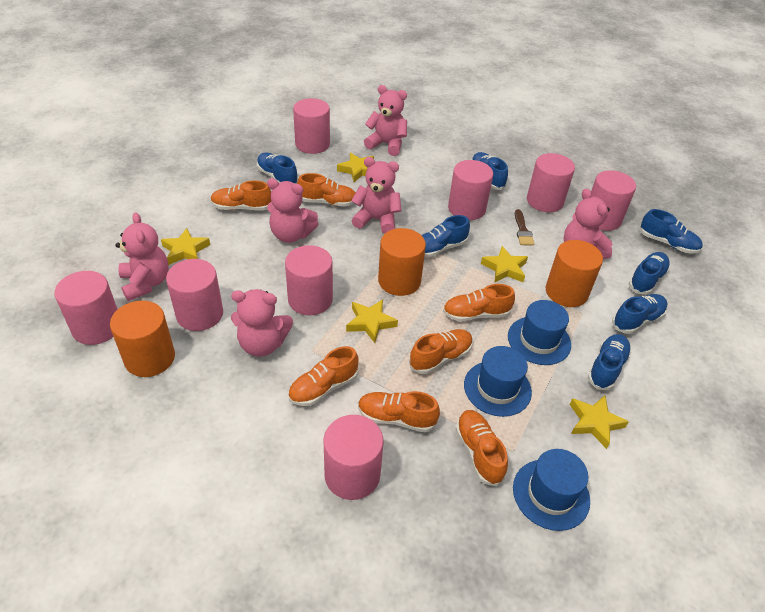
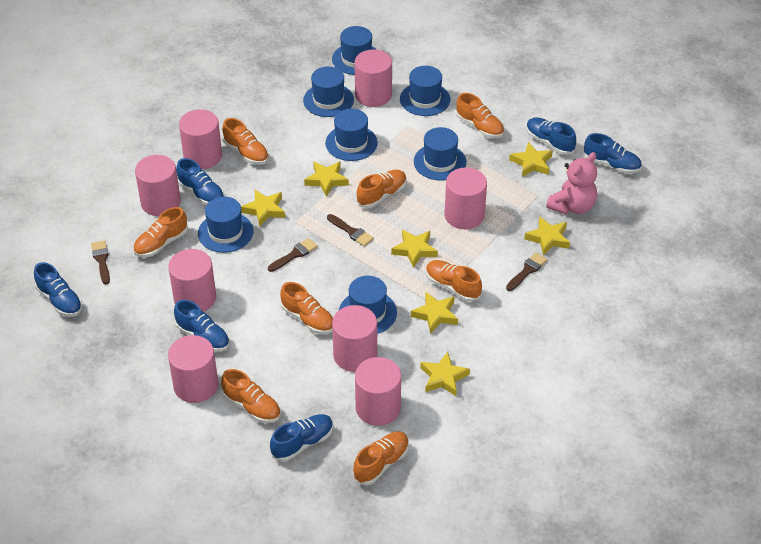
blue hat: 3 -> 7
blue shoe: 7 -> 6
brown brush: 1 -> 4
orange cylinder: 3 -> 0
orange shoe: 7 -> 8
pink teddy bear: 6 -> 1
yellow star: 5 -> 7

